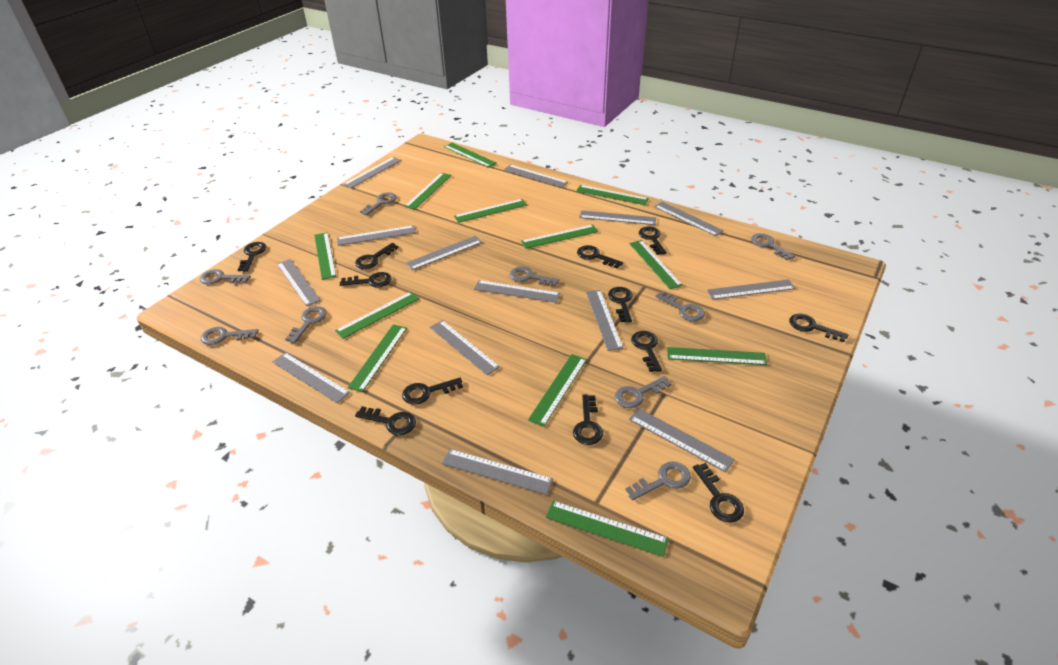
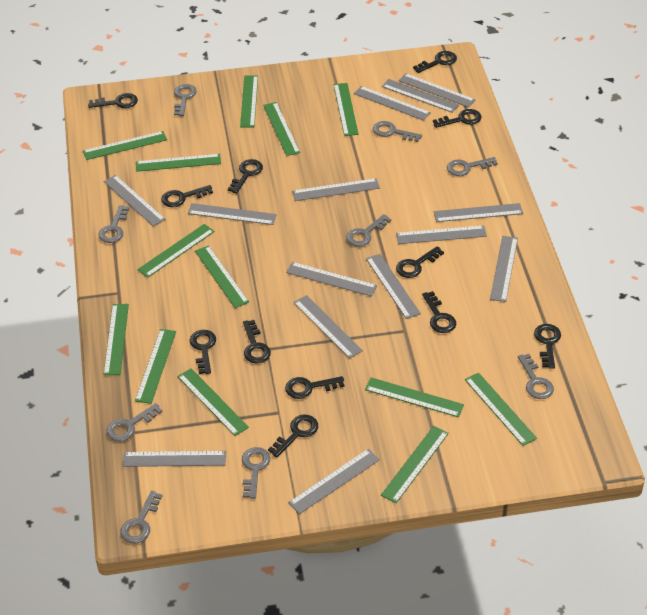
green ruler: 12 -> 13

